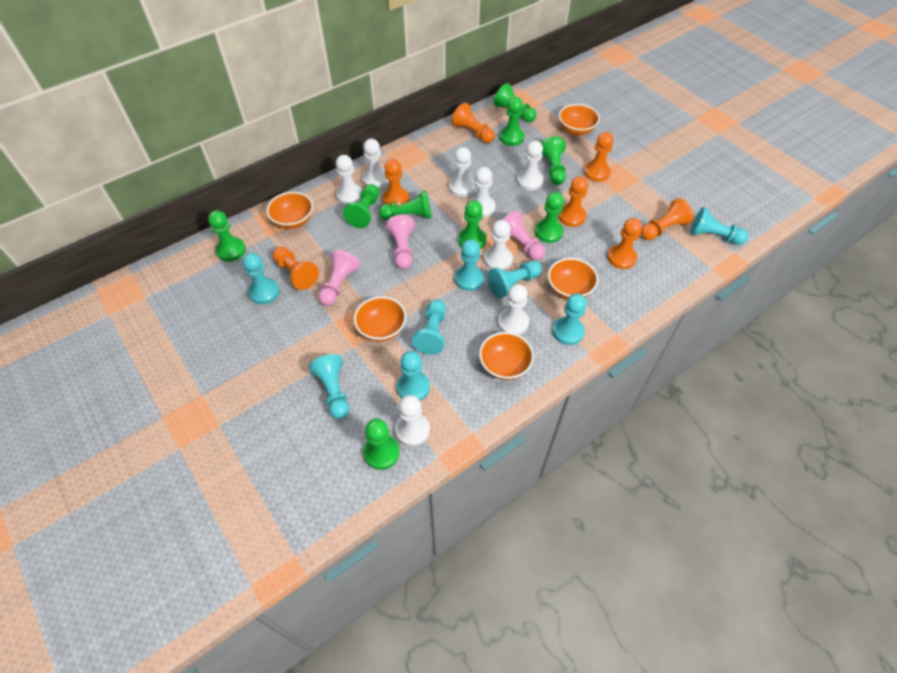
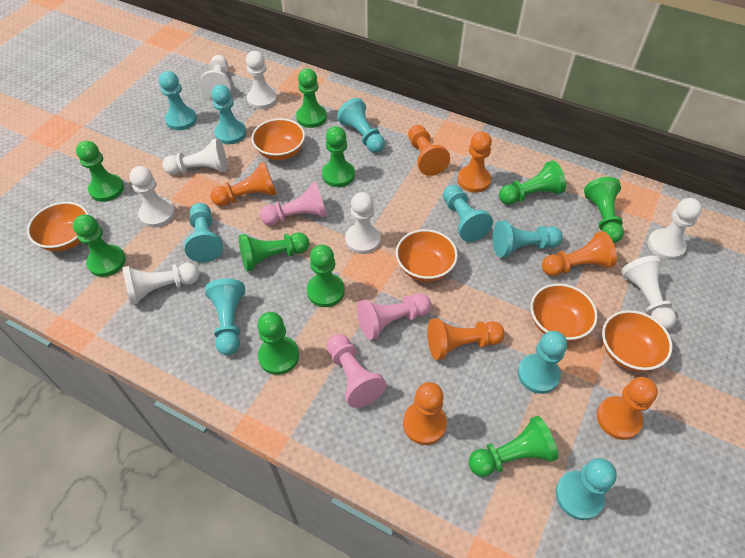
green pawn: 9 -> 10
turquoise pawn: 8 -> 9

